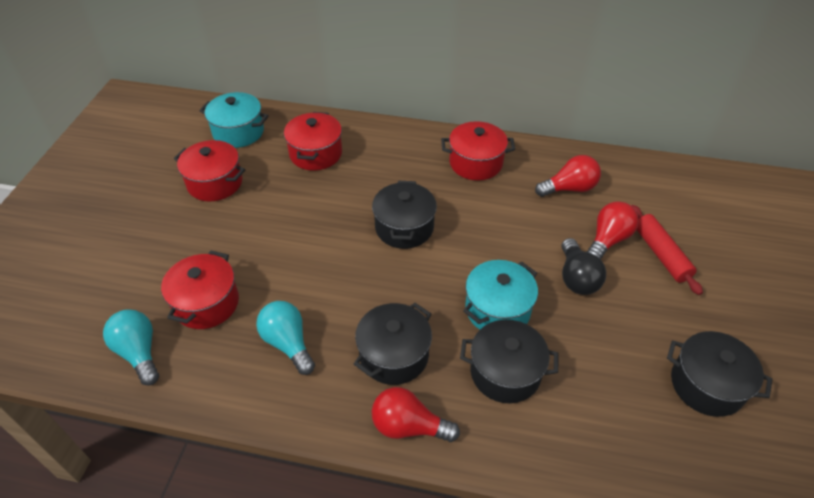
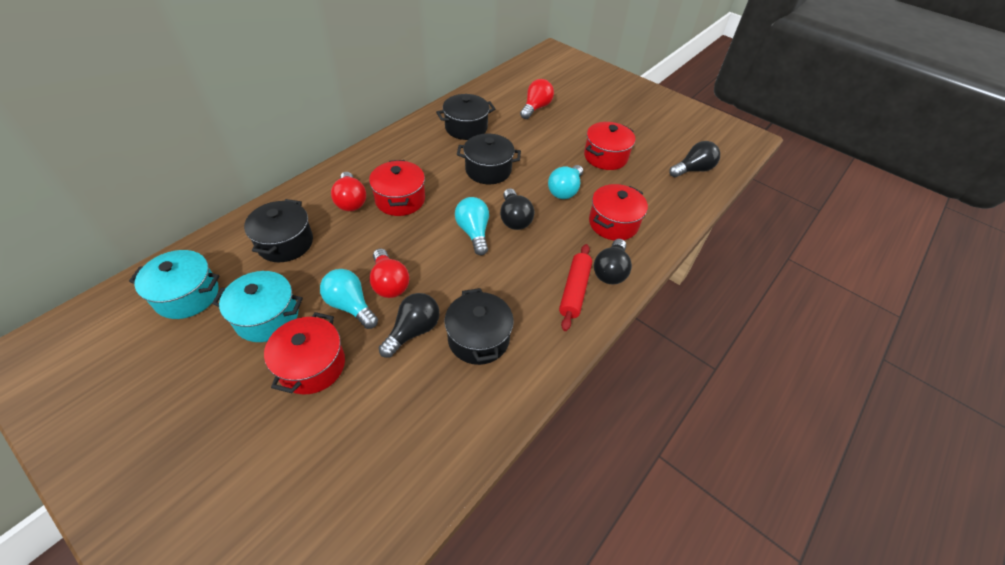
black light bulb: 1 -> 4
turquoise light bulb: 2 -> 3

